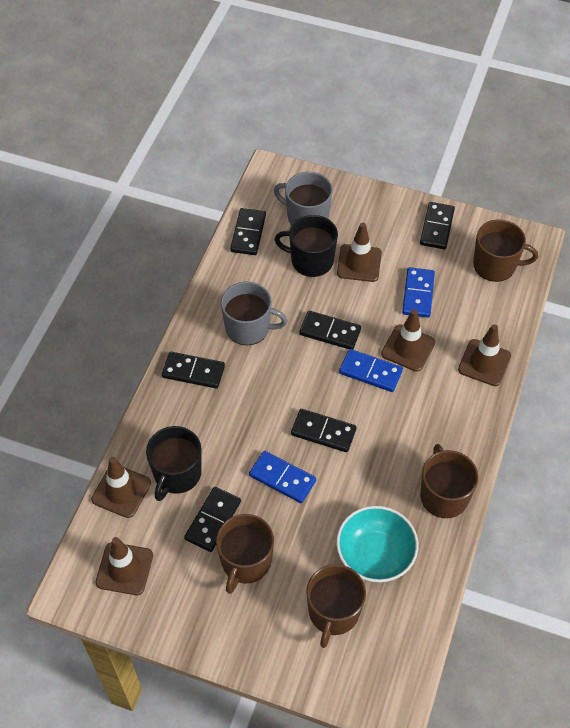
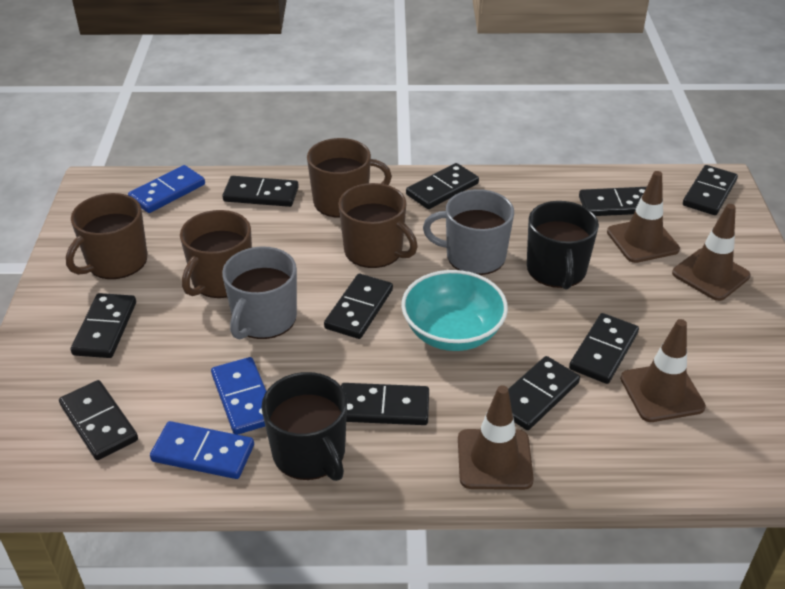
black domino: 6 -> 10
brown traffic cone: 5 -> 4

